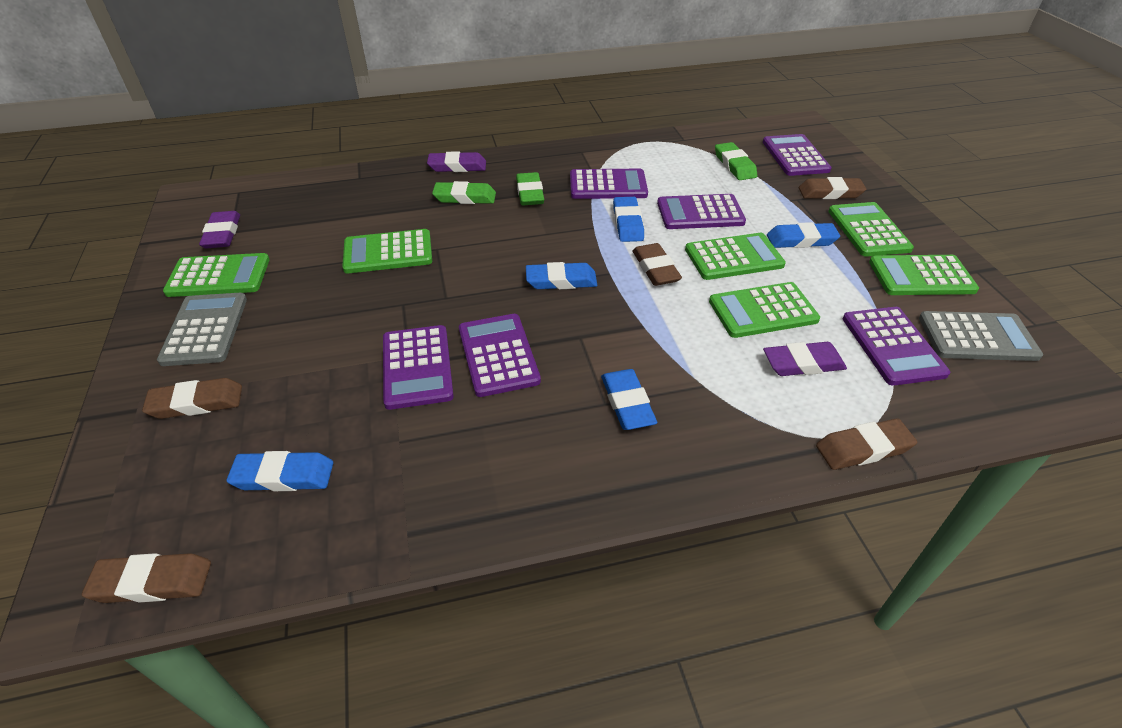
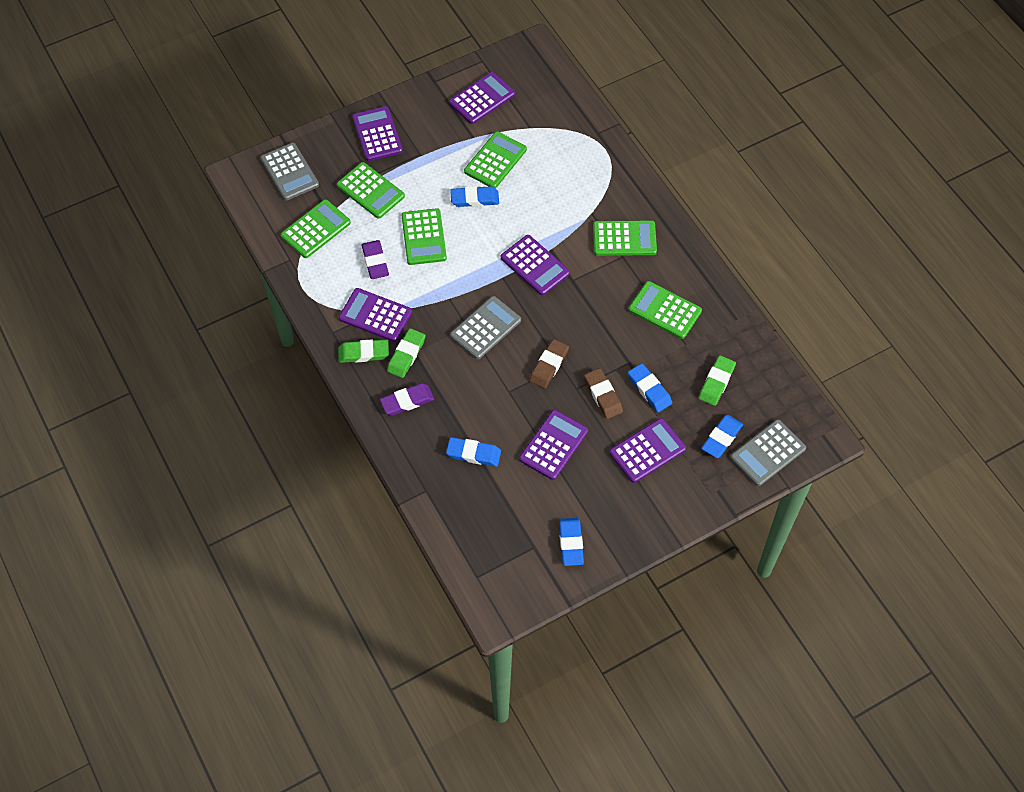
brown eraser: 5 -> 2
grey calculator: 2 -> 3
purple eraser: 3 -> 2

